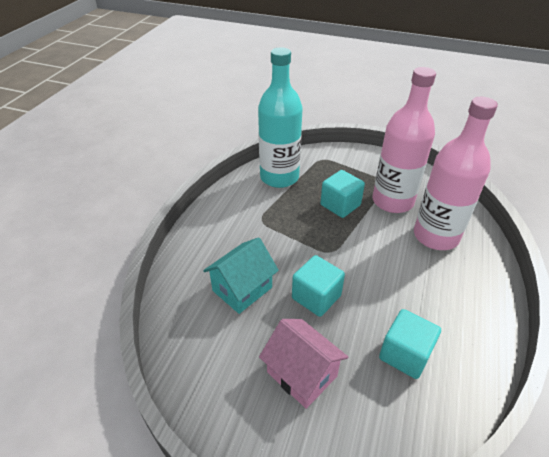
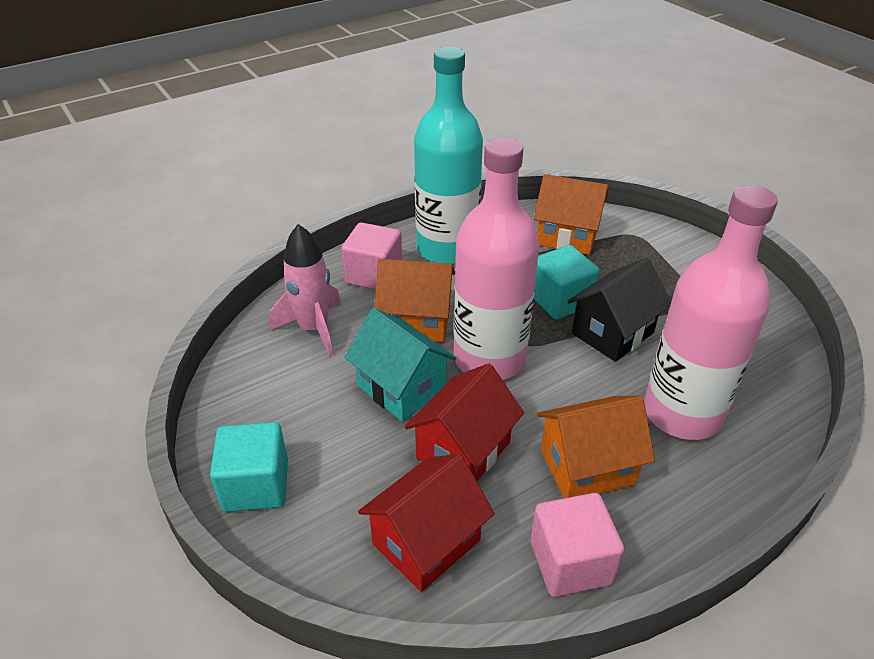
black house: 0 -> 1
orange house: 0 -> 3
pink cube: 0 -> 2
pink house: 1 -> 0
pink rocket: 0 -> 1
red house: 0 -> 2
turquoise cube: 3 -> 2

